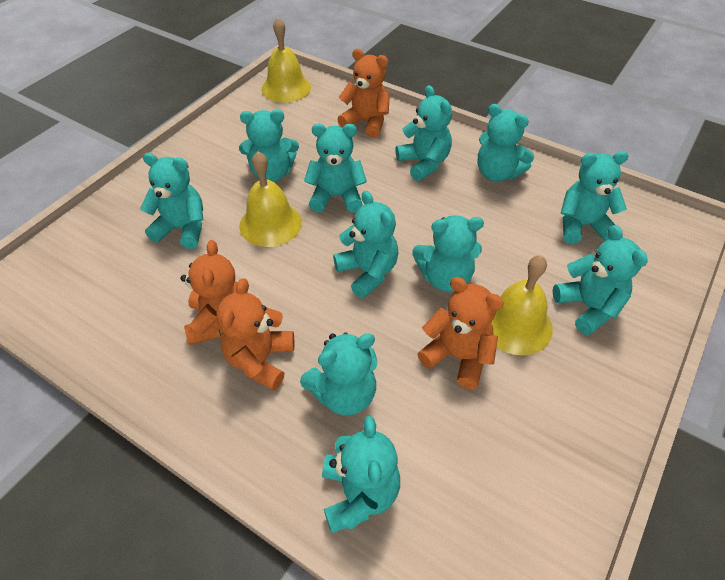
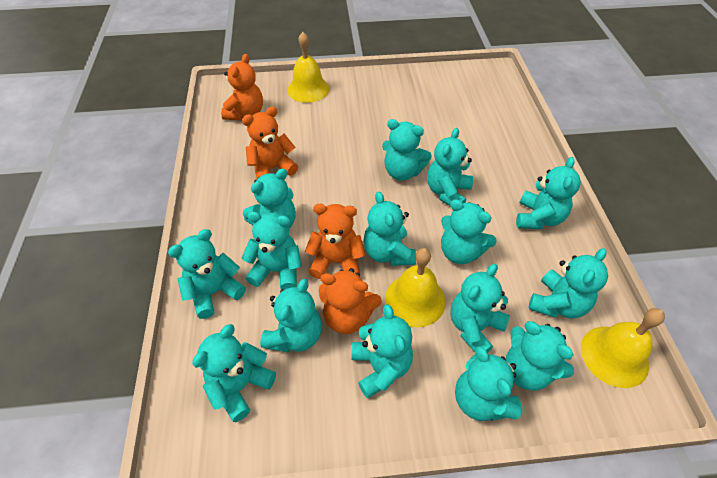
turquoise teddy bear: 11 -> 15

